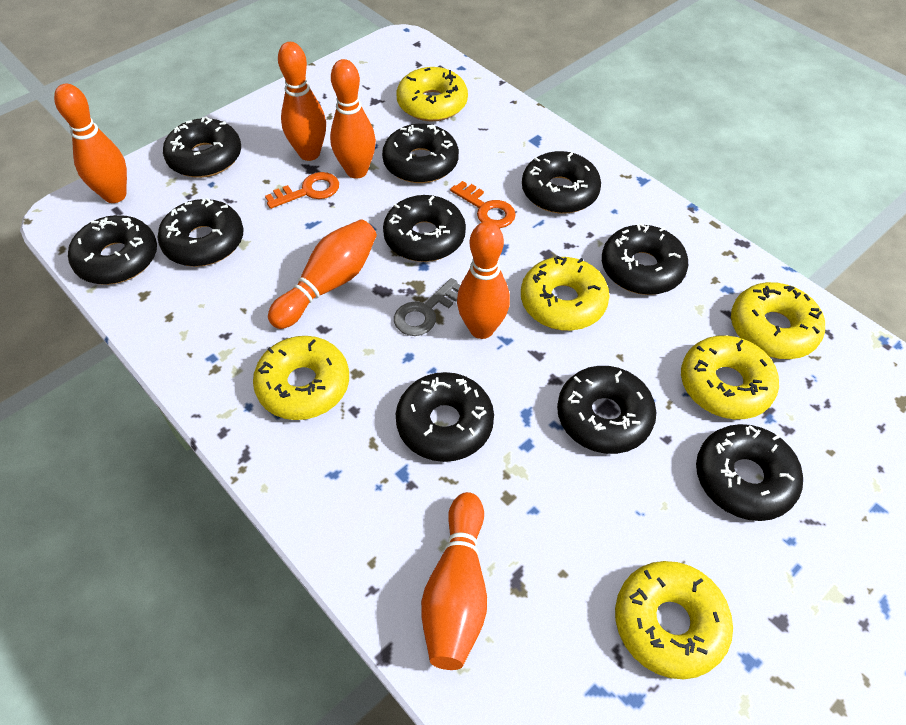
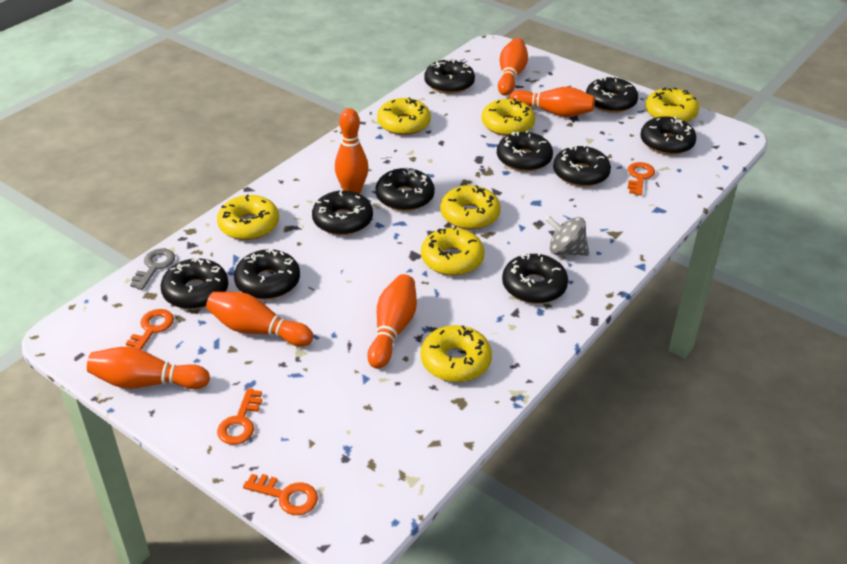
grey spinning top: 0 -> 1
orange key: 2 -> 4
yellow donut: 6 -> 7

